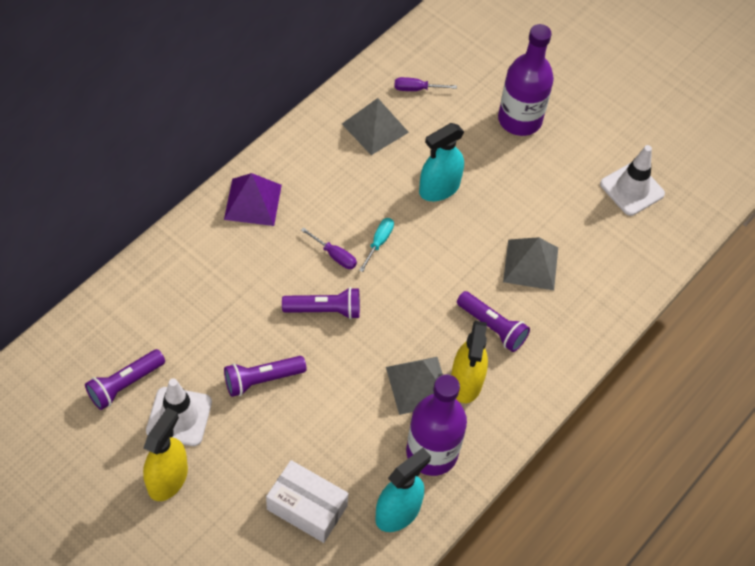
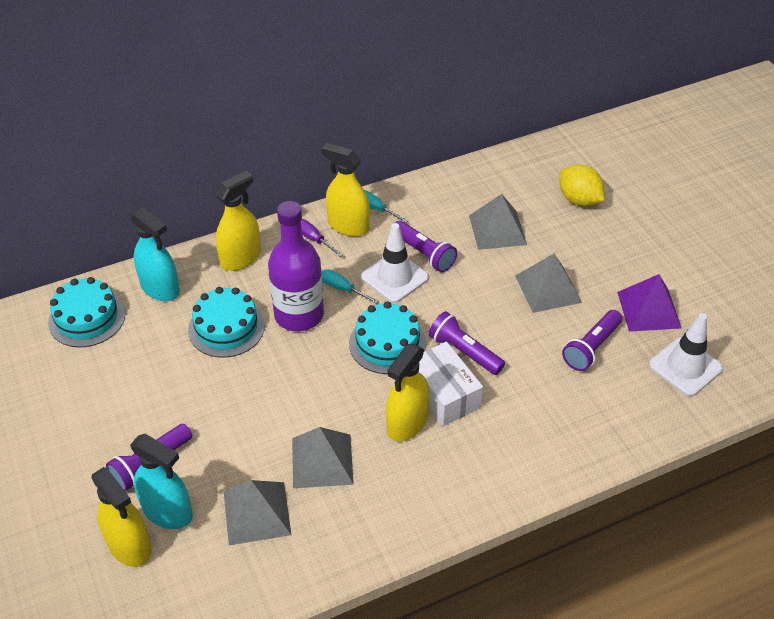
grey pyramid: 3 -> 4
purple bottle: 2 -> 1
purple screwdriver: 2 -> 1
turquoise cake: 0 -> 3
turquoise screwdriver: 1 -> 2
yellow lemon: 0 -> 1
yellow spray bottle: 2 -> 4

